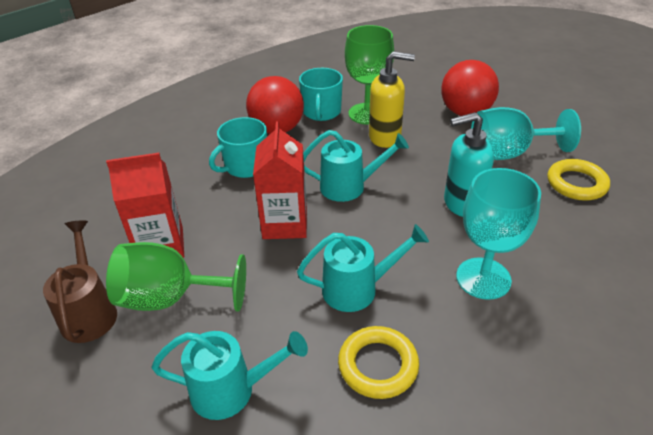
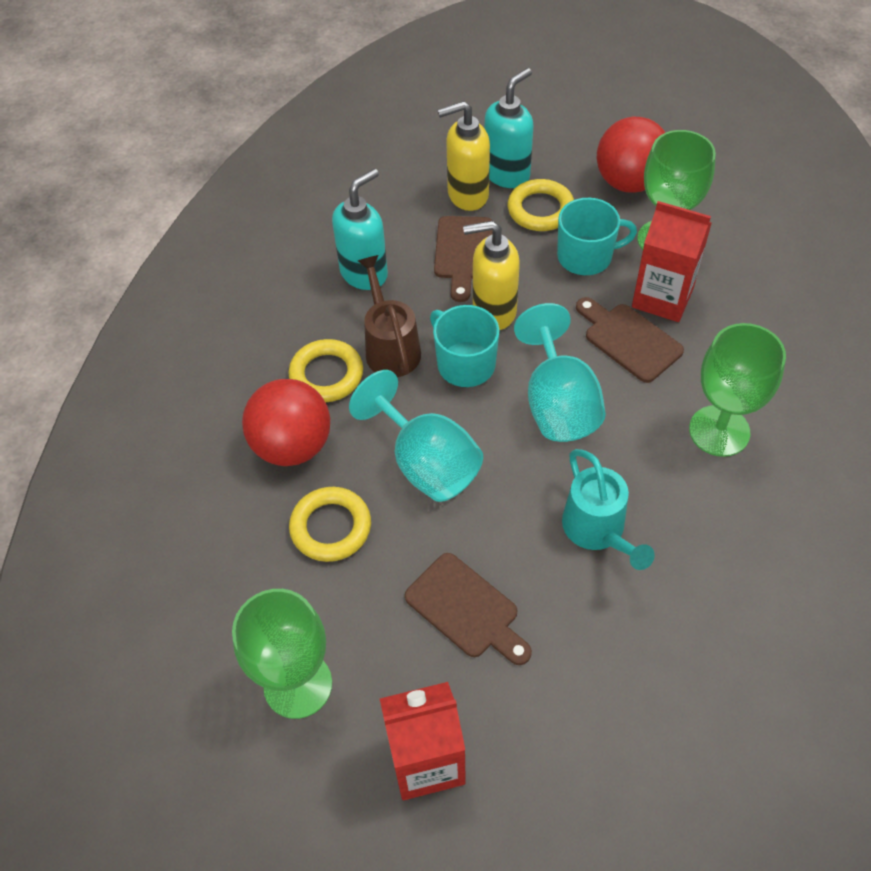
brown cutting board: 0 -> 3
green goblet: 2 -> 3
turquoise soap dispenser: 1 -> 2
turquoise watering can: 3 -> 1
yellow ring: 2 -> 3
yellow soap dispenser: 1 -> 2

